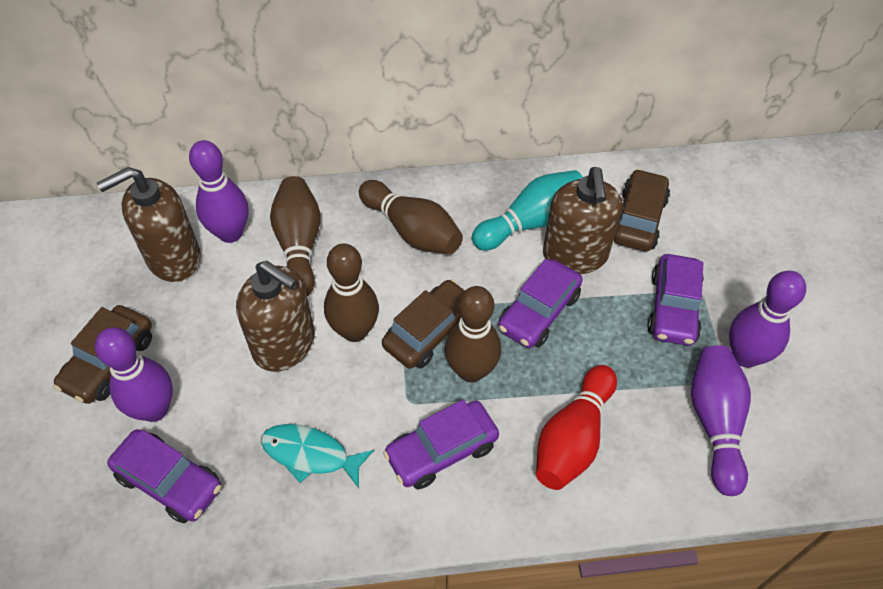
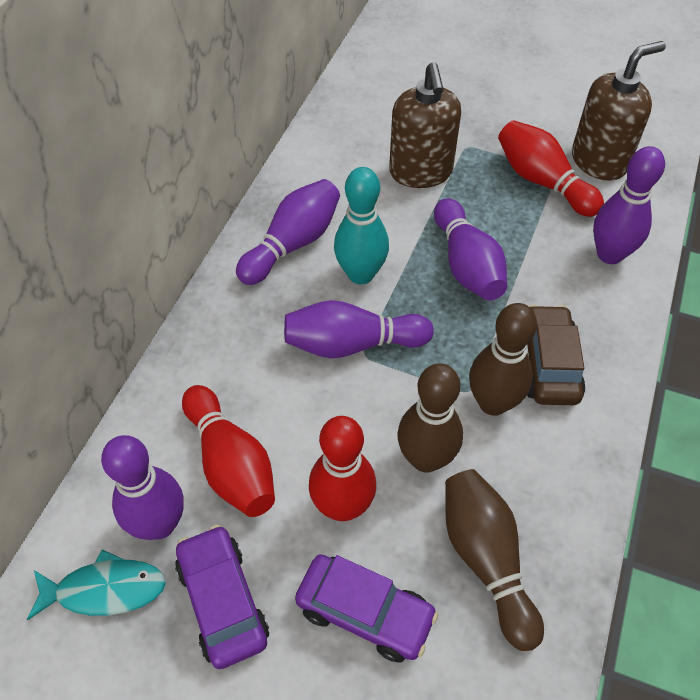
brown bowling pin: 4 -> 3
brown car: 3 -> 1
brown soap dispenser: 3 -> 2
purple bowling pin: 4 -> 5
purple car: 4 -> 2
red bowling pin: 1 -> 3

